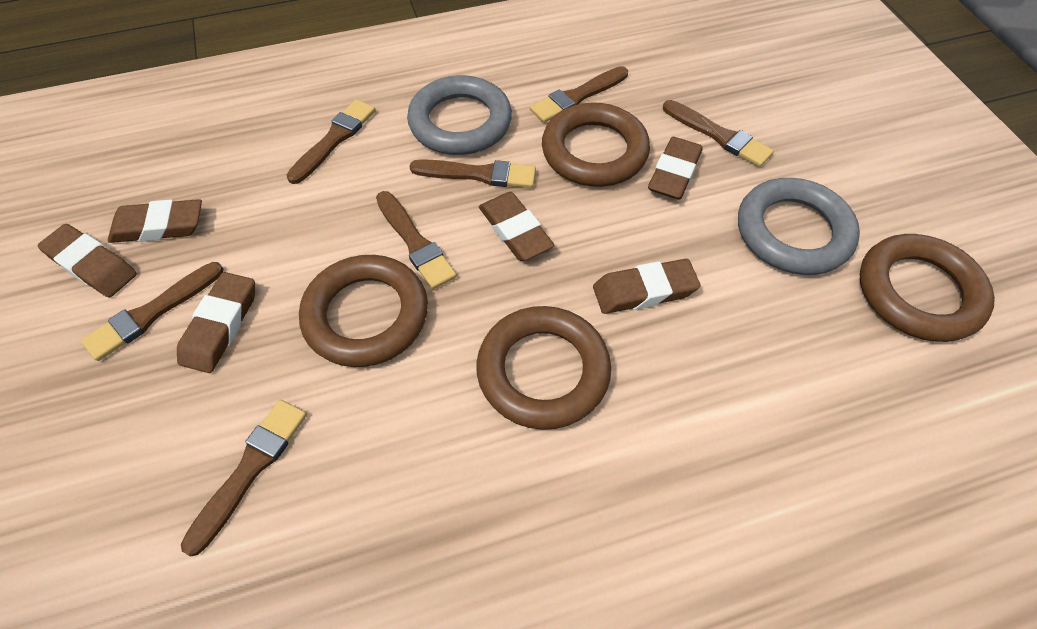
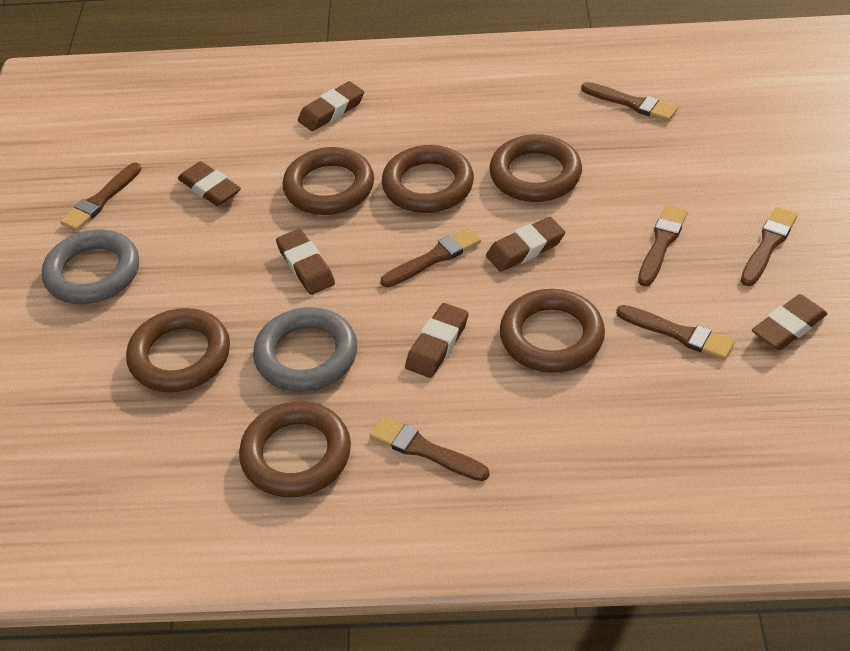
brown ring: 4 -> 6

